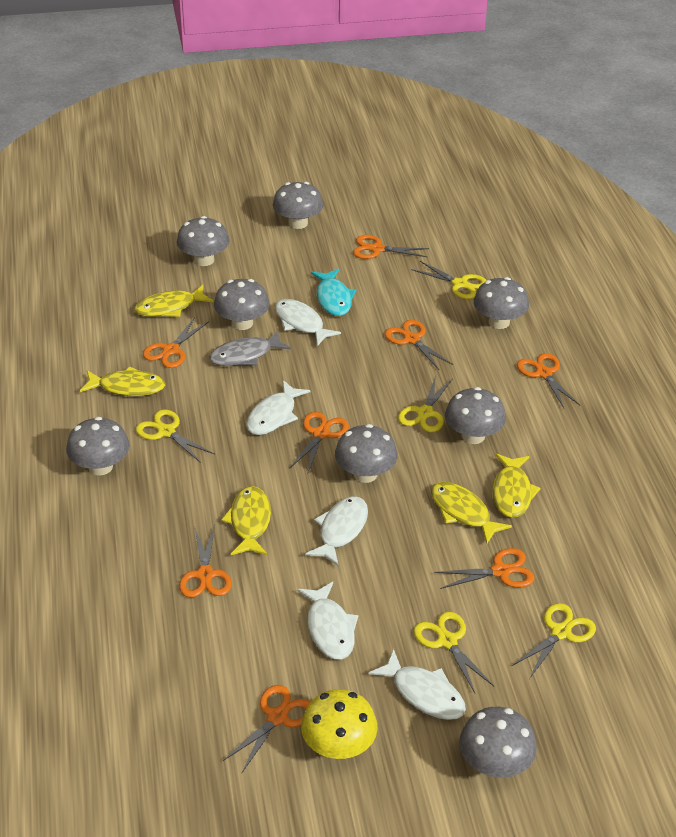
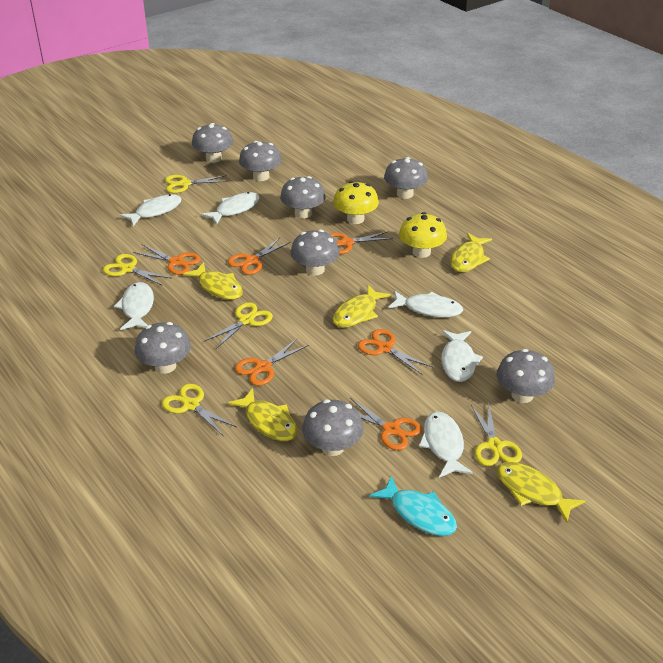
grey fish: 1 -> 0
orange scissors: 8 -> 6
white fish: 5 -> 6
yellow mushroom: 1 -> 2

